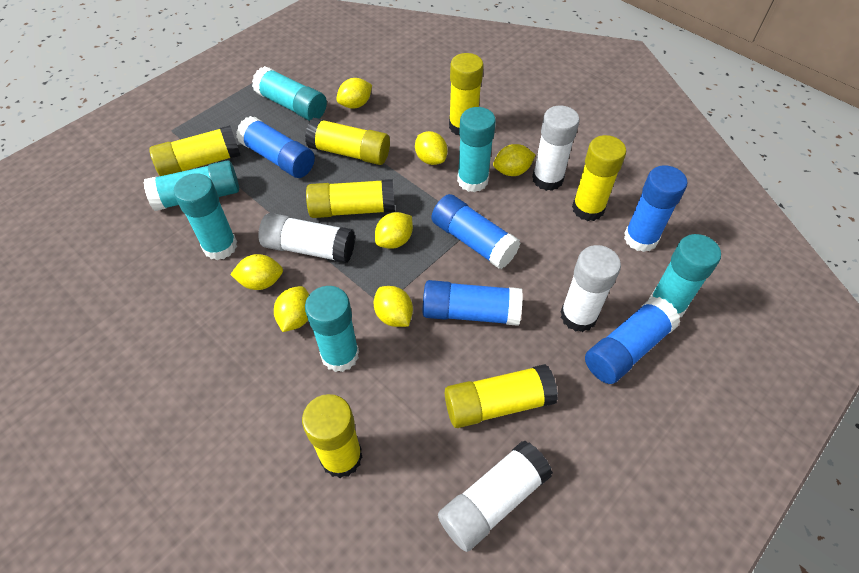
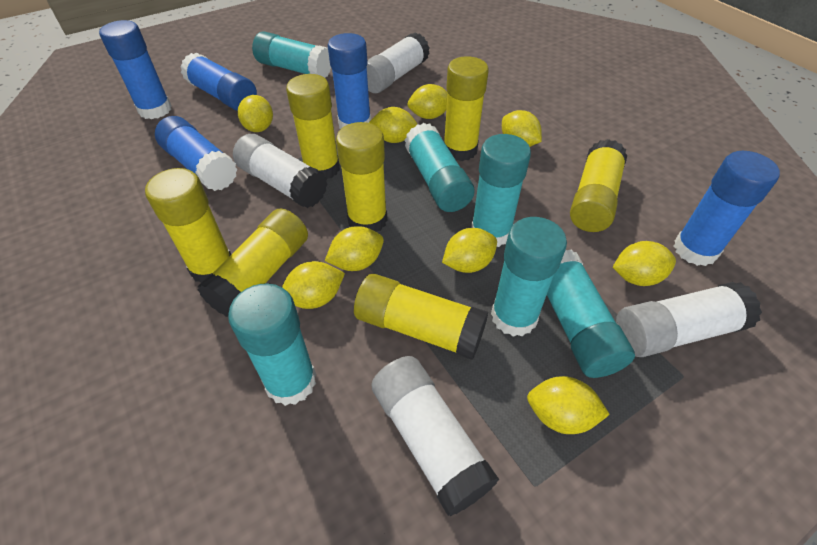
yellow lemon: 7 -> 9

